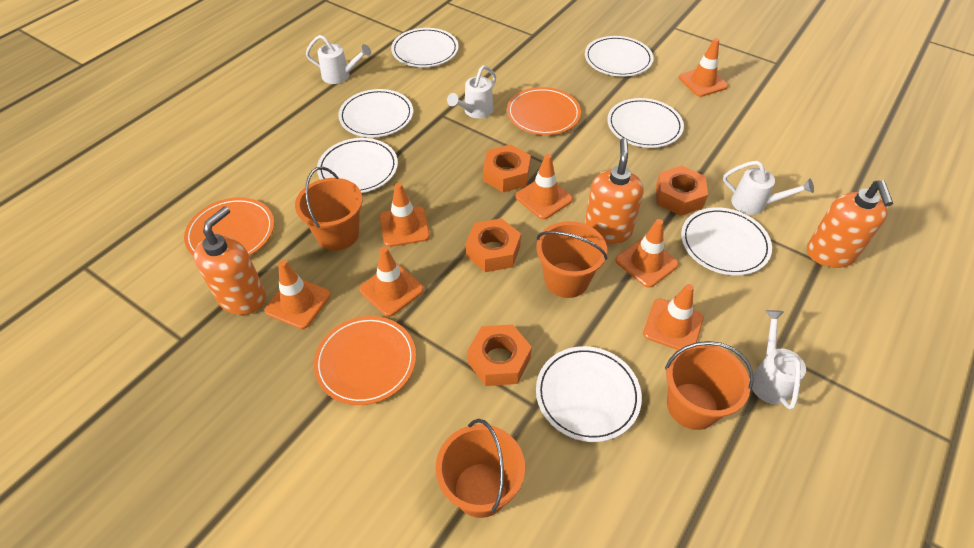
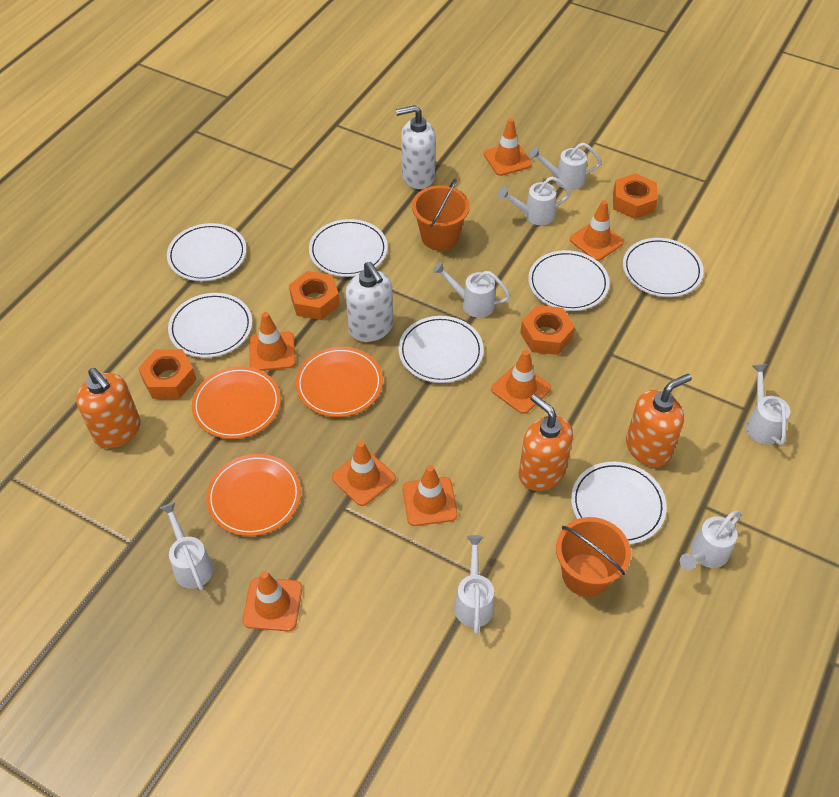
orange bucket: 4 -> 2
white soap dispenser: 0 -> 2
white watering can: 4 -> 7

